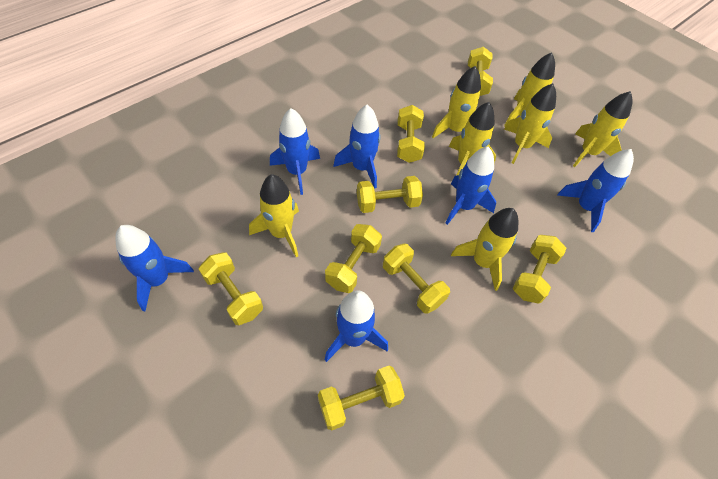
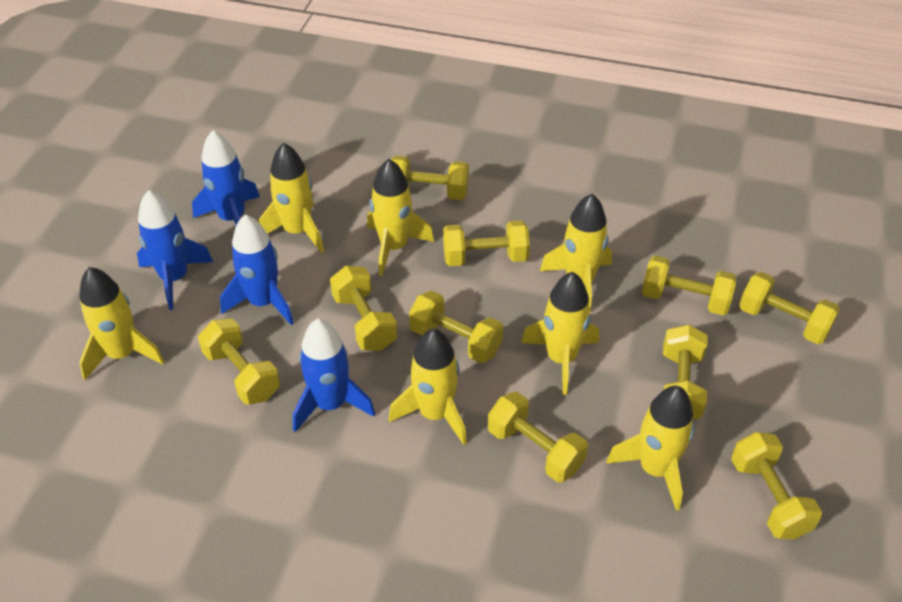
blue rocket: 6 -> 4
yellow dumbbell: 8 -> 10

